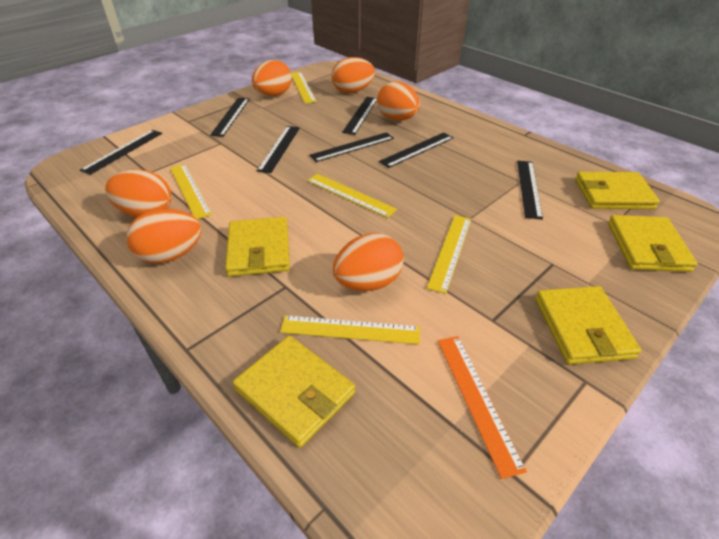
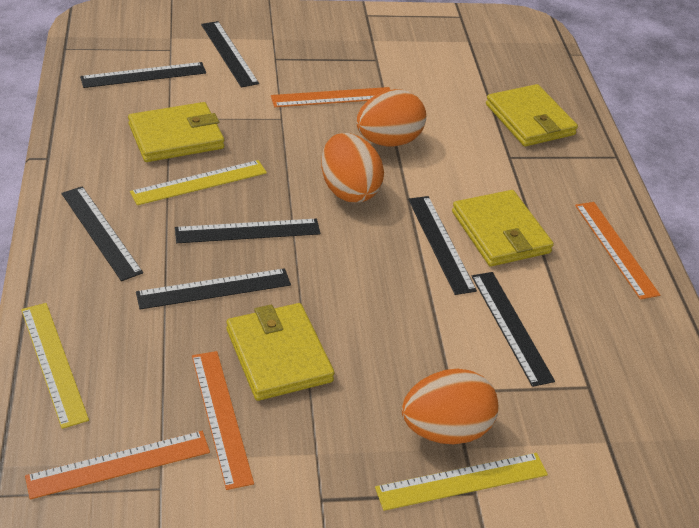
orange egg: 6 -> 3
orange ruler: 1 -> 4
yellow ruler: 5 -> 3
yellow wallet: 5 -> 4

